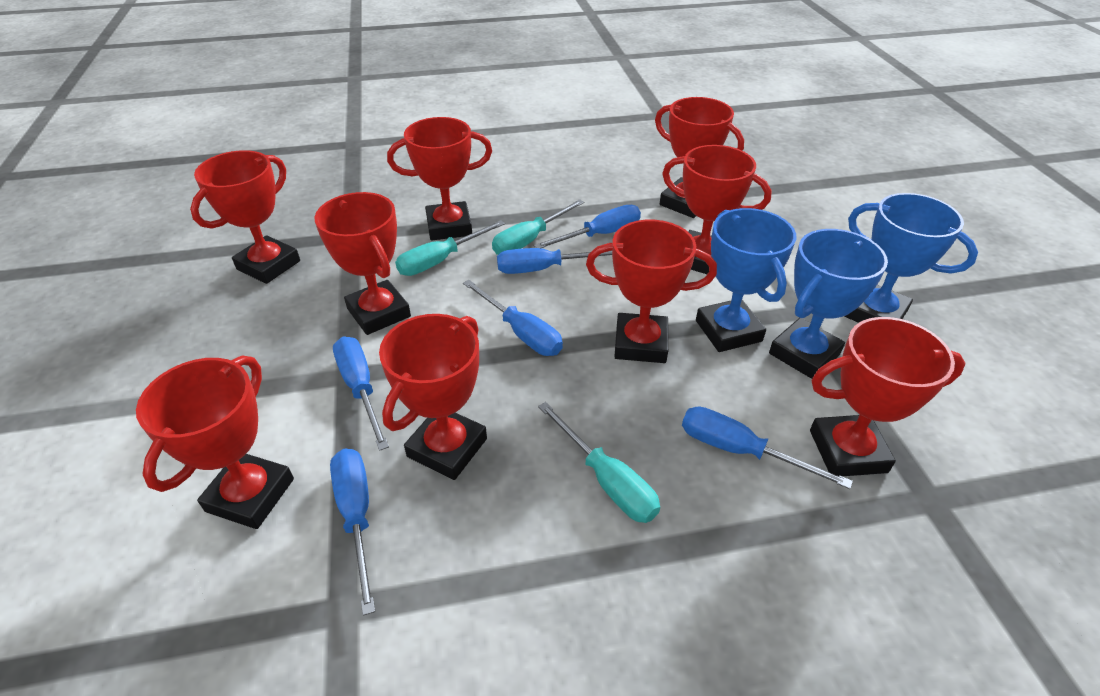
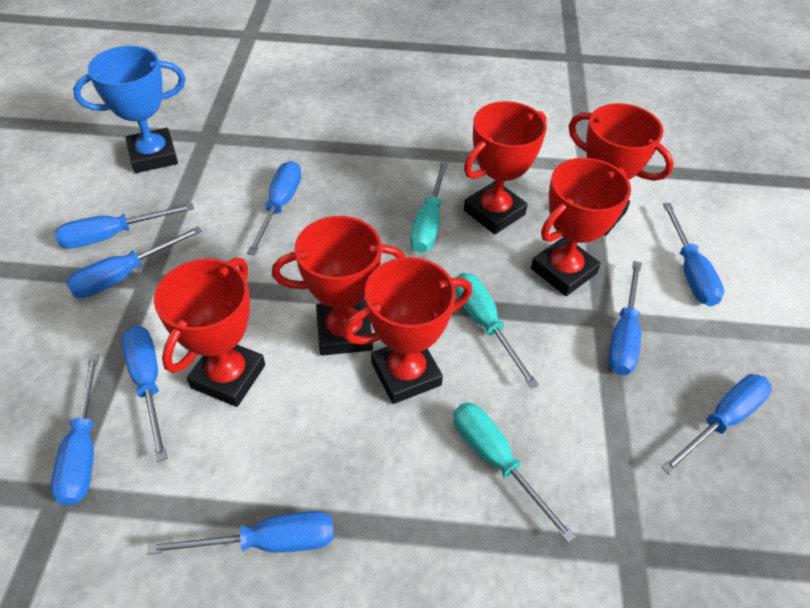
blue screwdriver: 6 -> 9
blue trophy: 3 -> 1
red trophy: 9 -> 6

